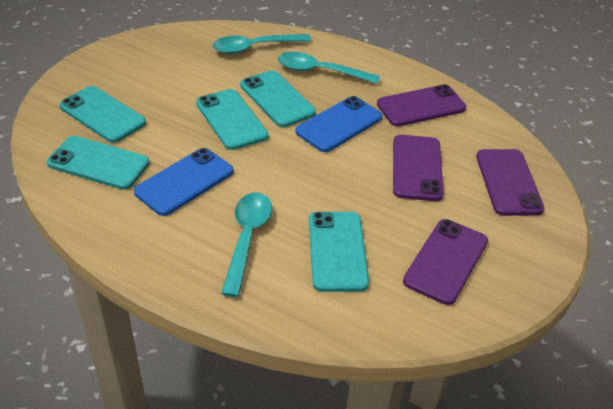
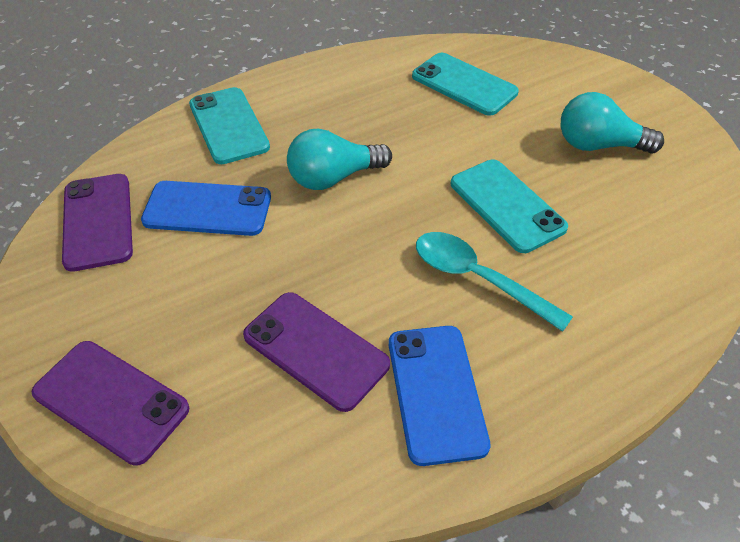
purple phone: 4 -> 3
turquoise light bulb: 0 -> 2
turquoise phone: 5 -> 3
turquoise spoon: 3 -> 1

